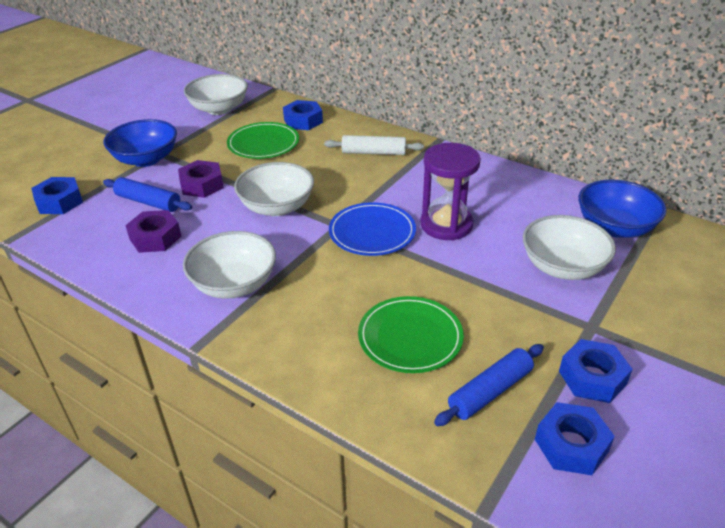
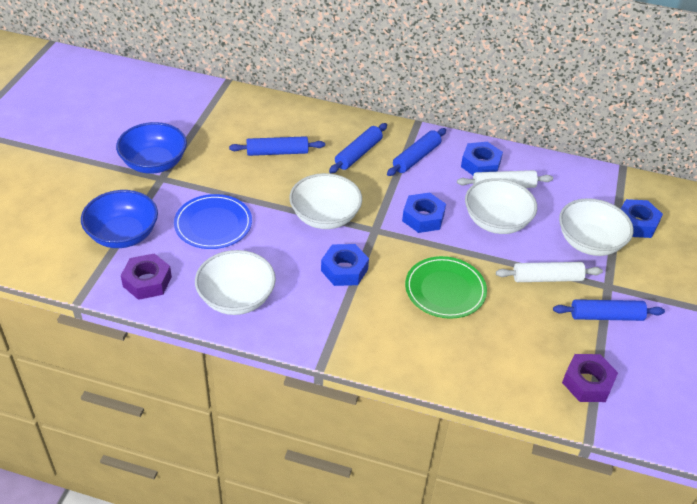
blue rolling pin: 2 -> 4
green plate: 2 -> 1
purple hourglass: 1 -> 0
white rolling pin: 1 -> 2

